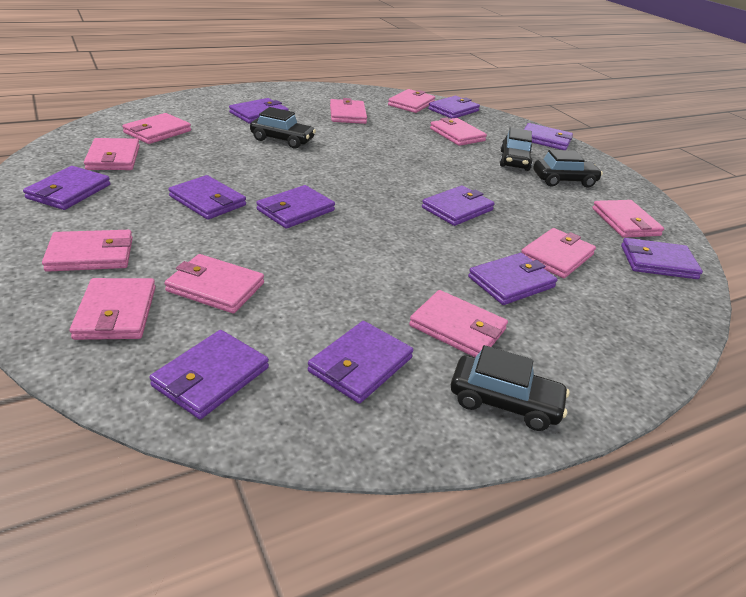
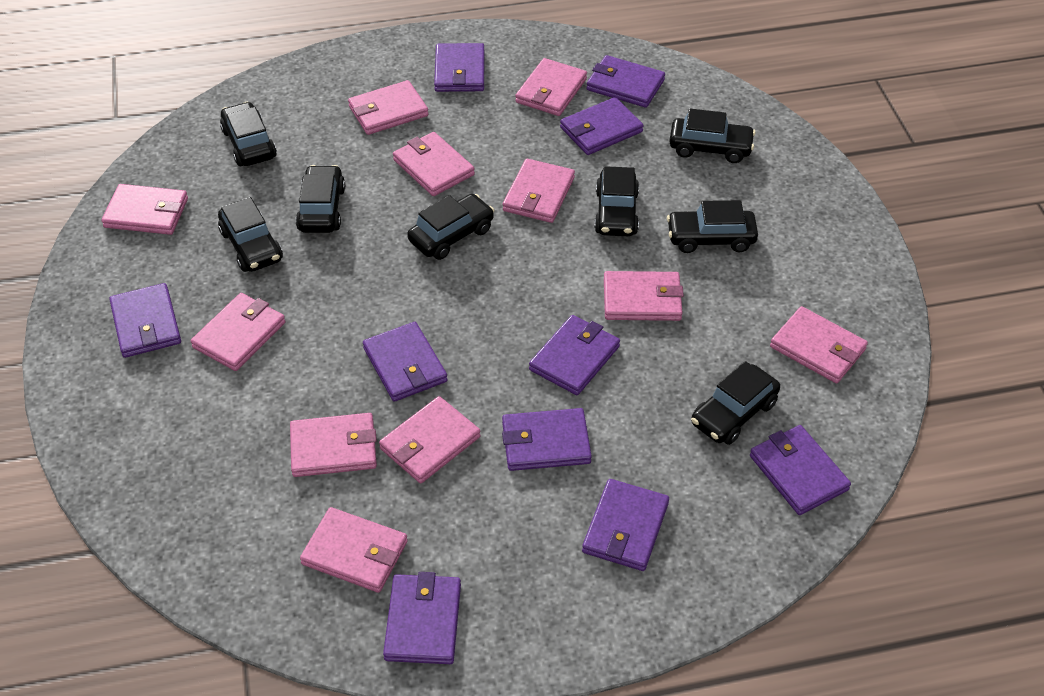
black car: 4 -> 8
purple wallet: 11 -> 10

